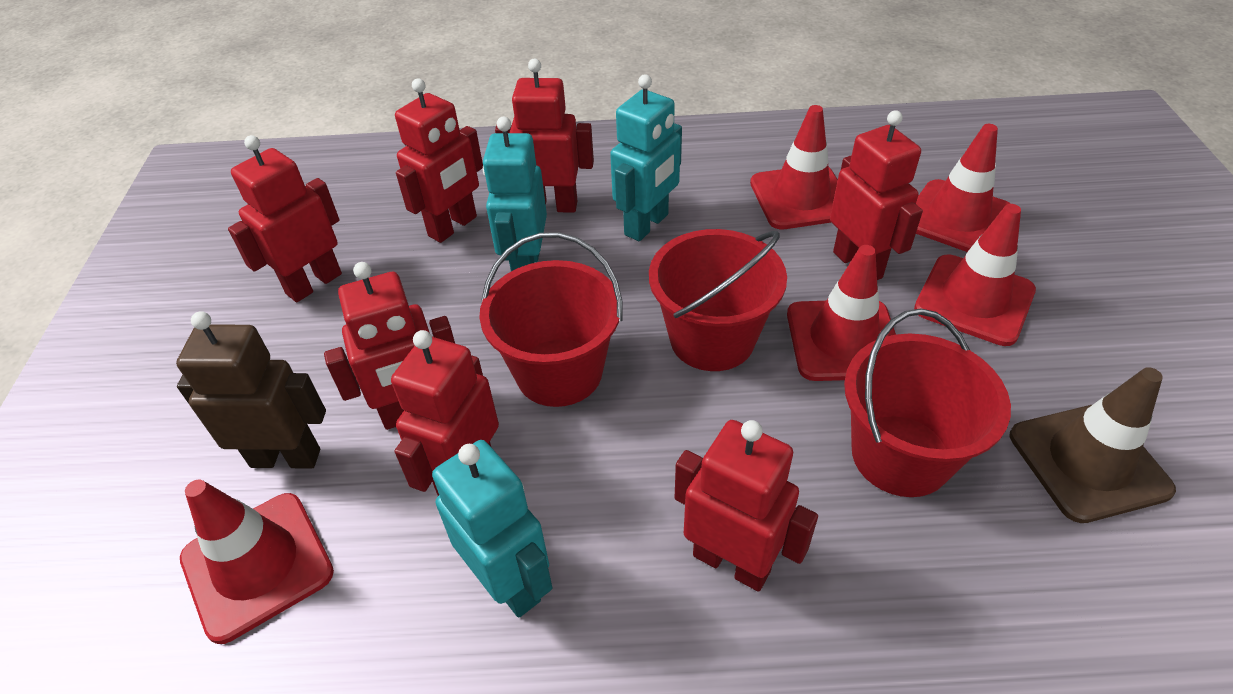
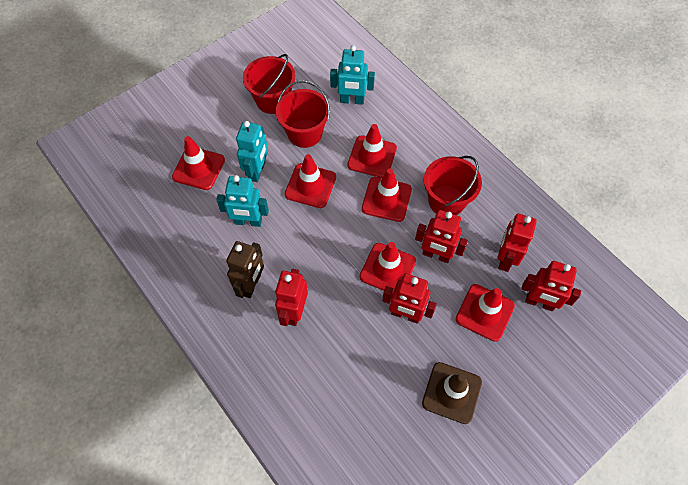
red robot: 7 -> 5
red traffic cone: 5 -> 6

